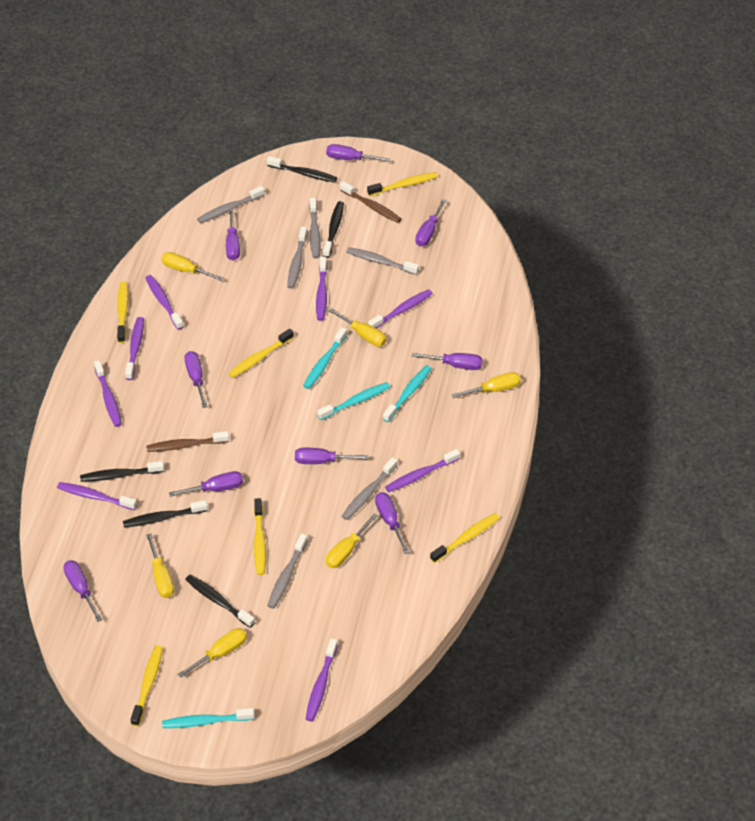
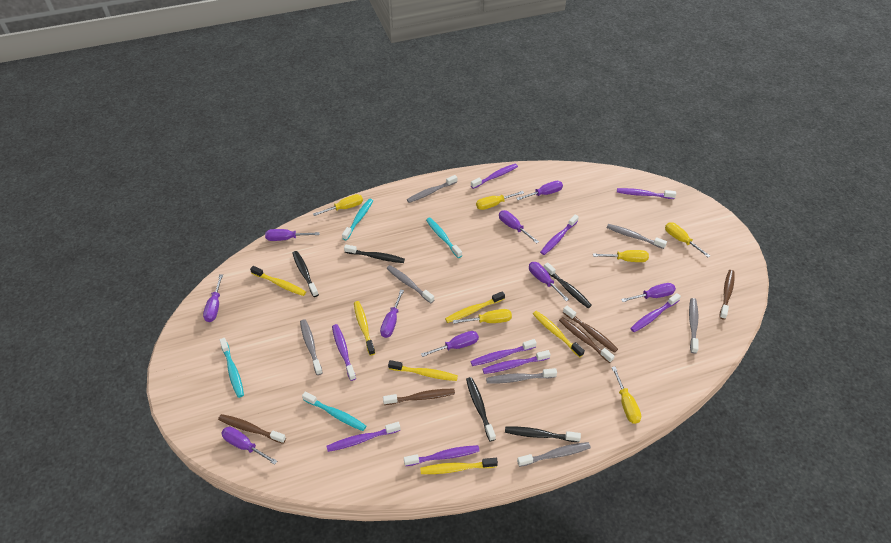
brown toothbrush: 2 -> 5
grey toothbrush: 6 -> 7
purple toothbrush: 8 -> 9

